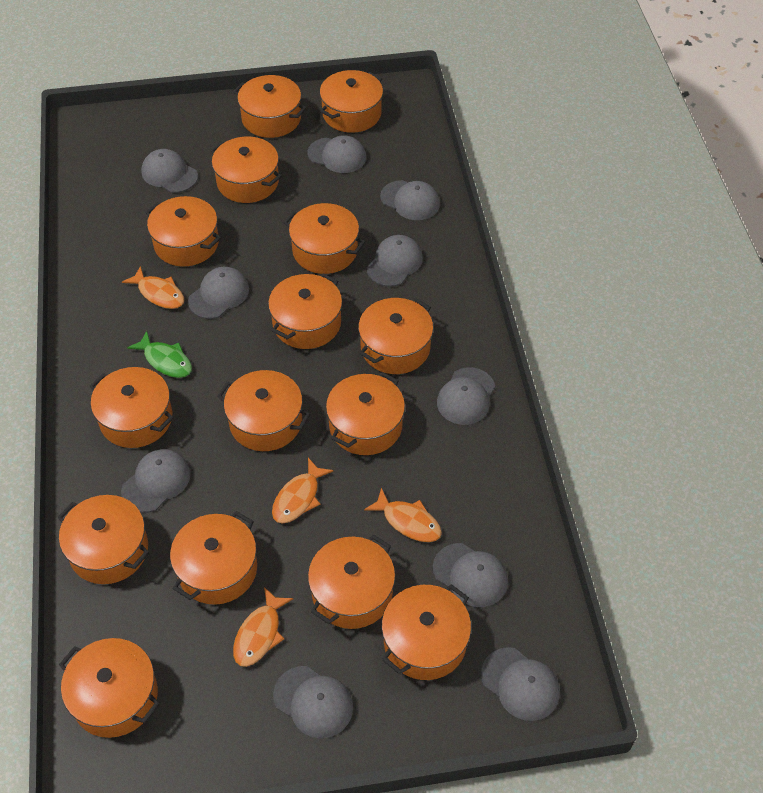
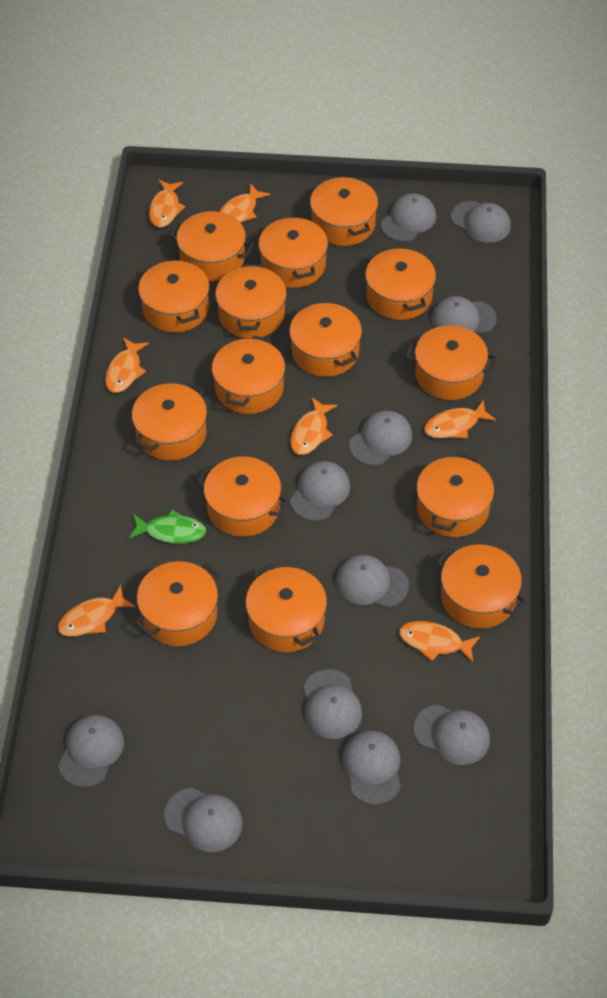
grey cap: 10 -> 11
orange fish: 4 -> 7

